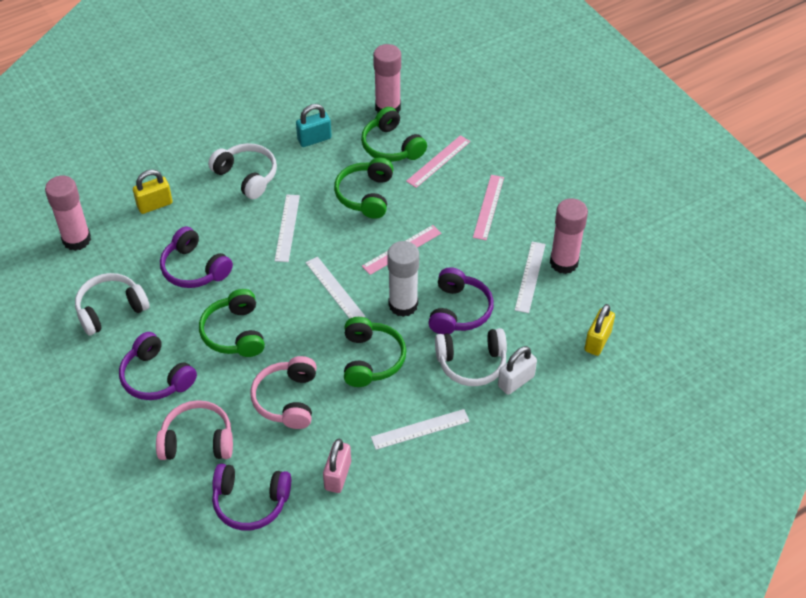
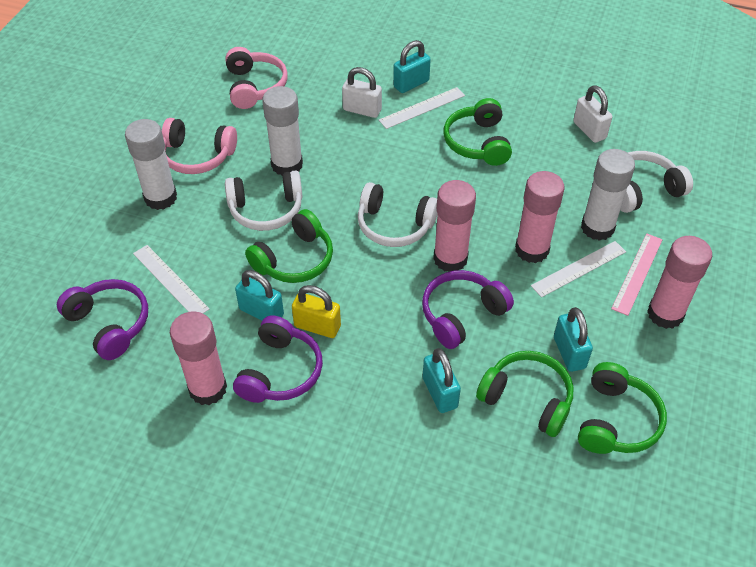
pink glue stick: 3 -> 4
pink padlock: 1 -> 0
pink ruler: 3 -> 1
purple headphones: 4 -> 3
turquoise padlock: 1 -> 4
white glue stick: 1 -> 3
white padlock: 1 -> 2
white ruler: 4 -> 3
yellow padlock: 2 -> 1

